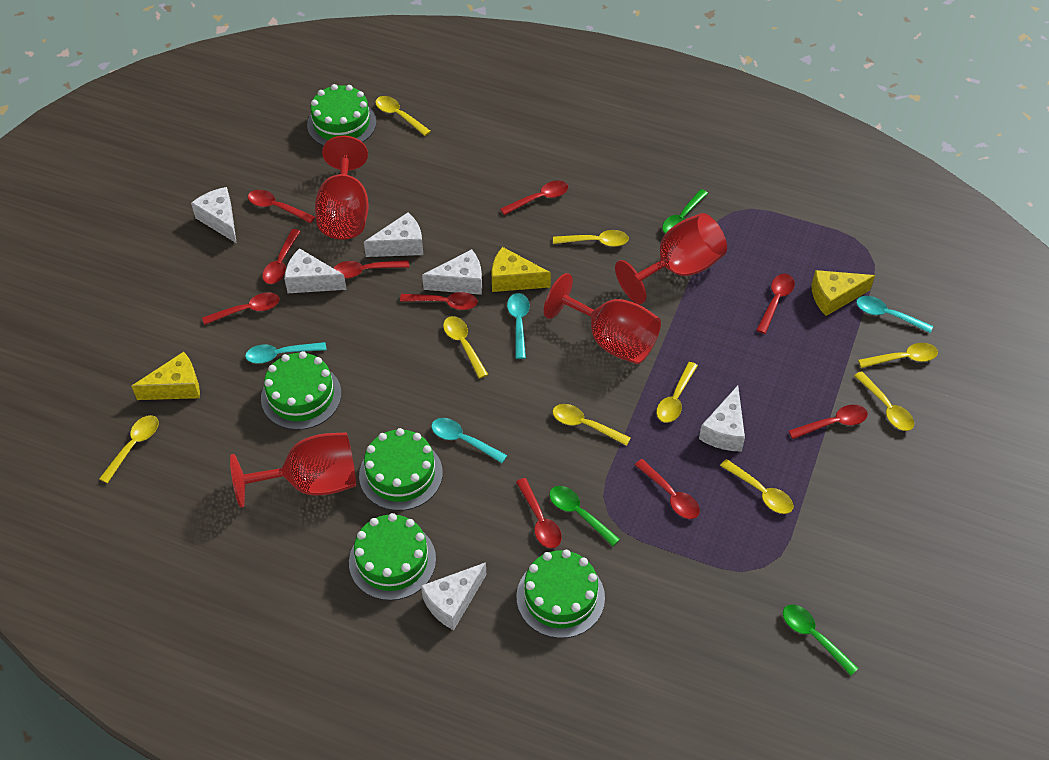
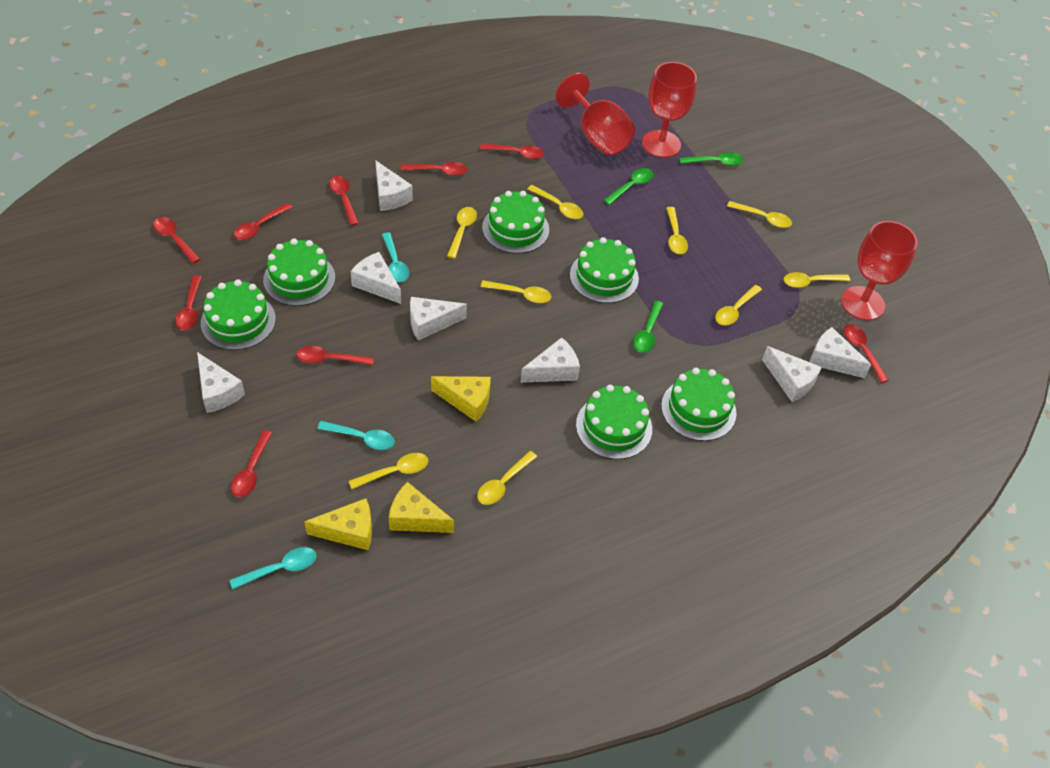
green cake: 5 -> 6
red goblet: 4 -> 3
red spoon: 10 -> 9
turquoise spoon: 4 -> 3
white cheese: 6 -> 7

